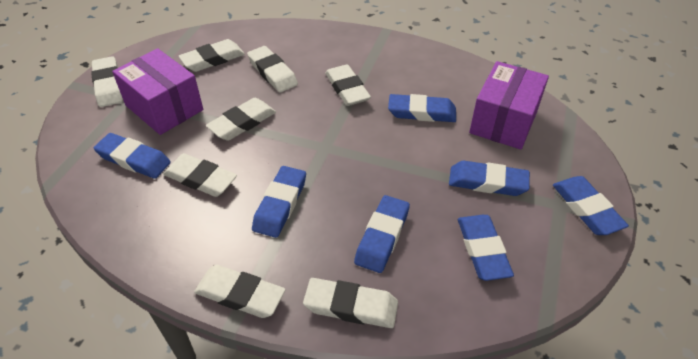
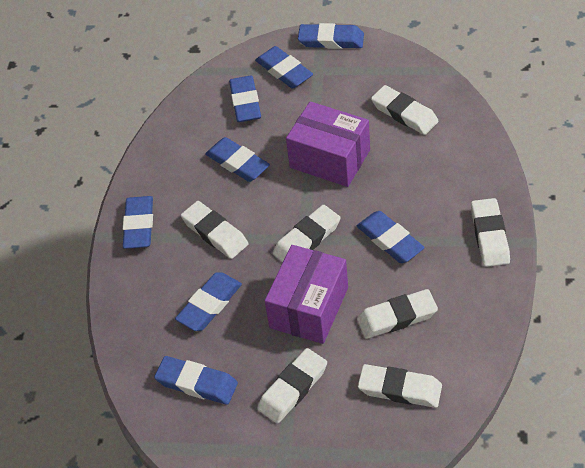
blue eraser: 7 -> 8
white eraser: 8 -> 7

